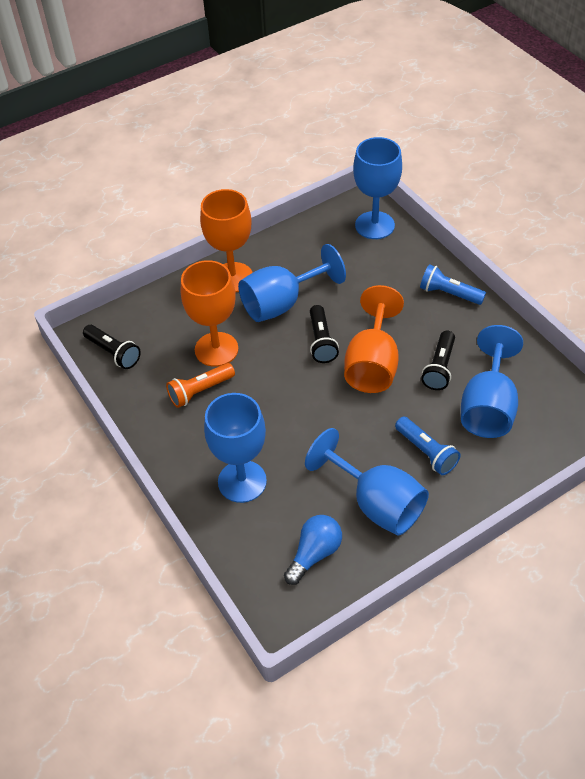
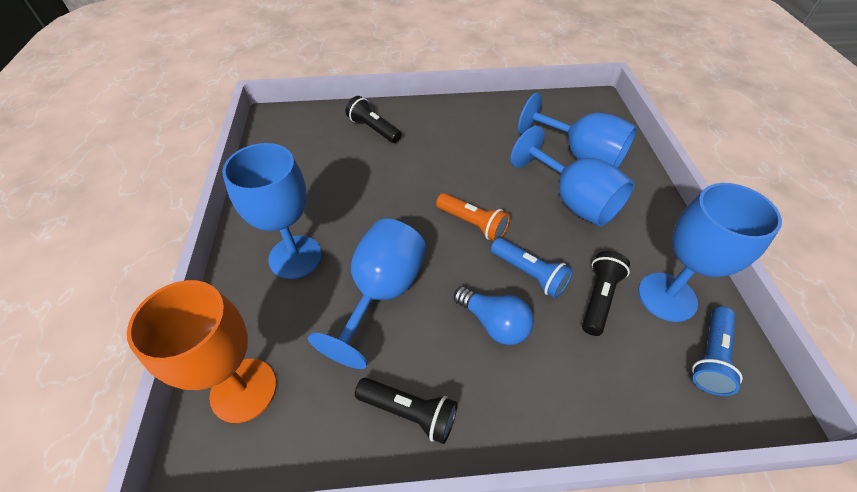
orange goblet: 3 -> 1

